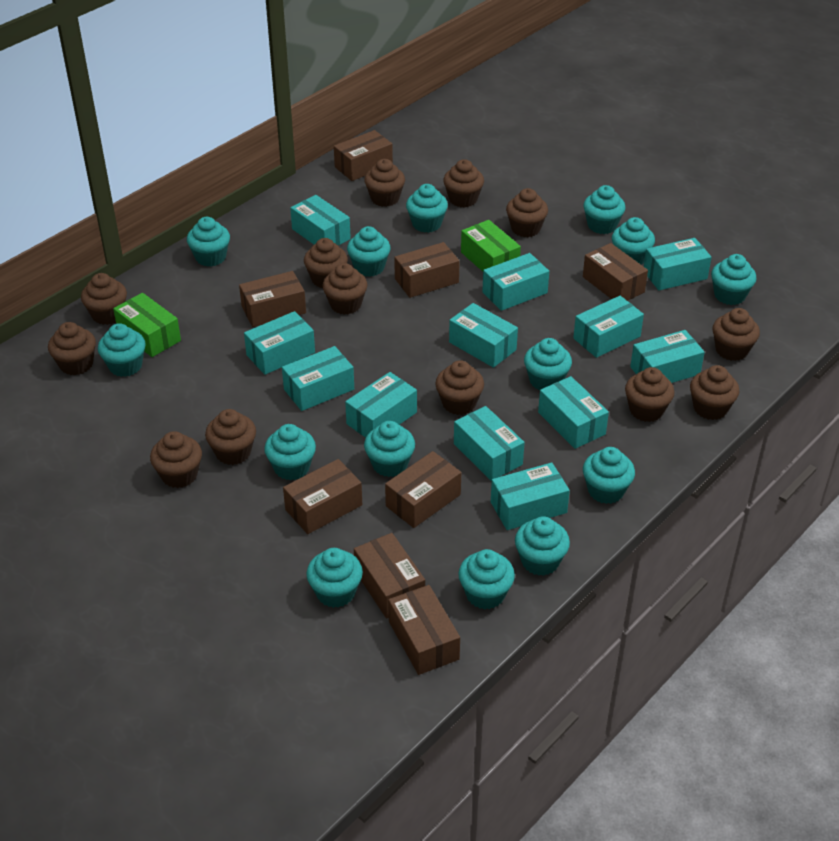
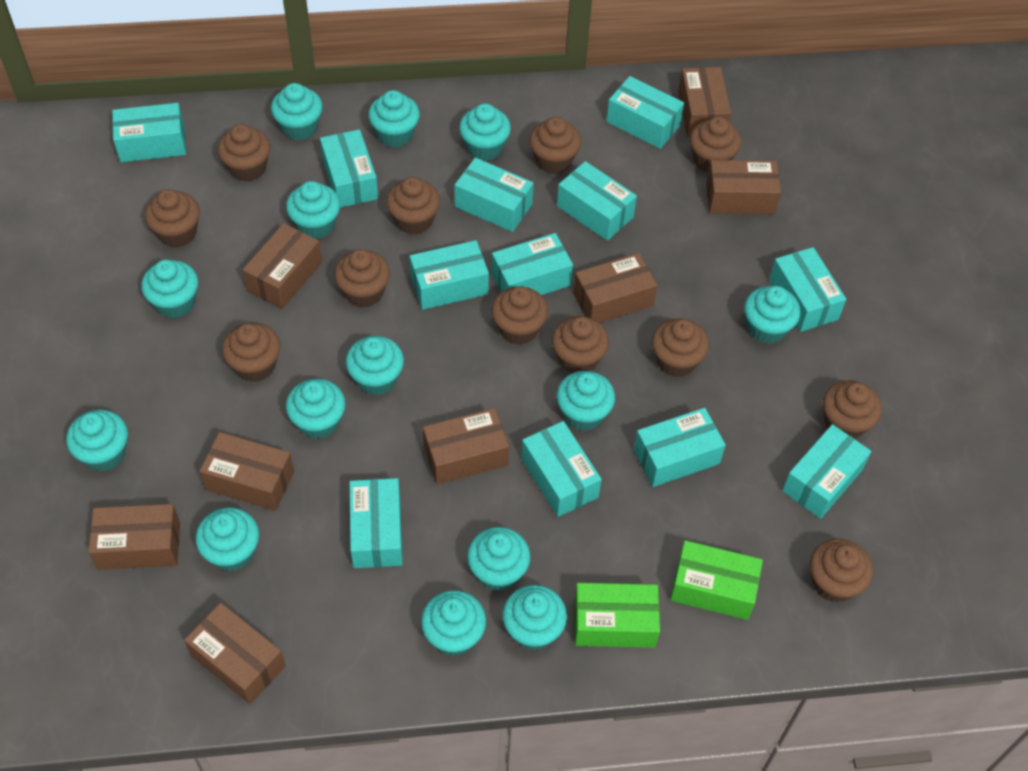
brown cupcake: 13 -> 12

